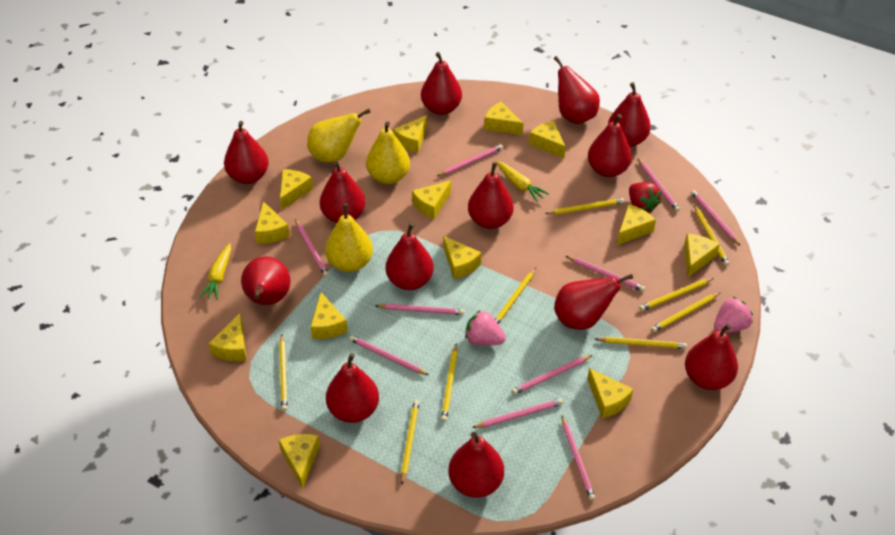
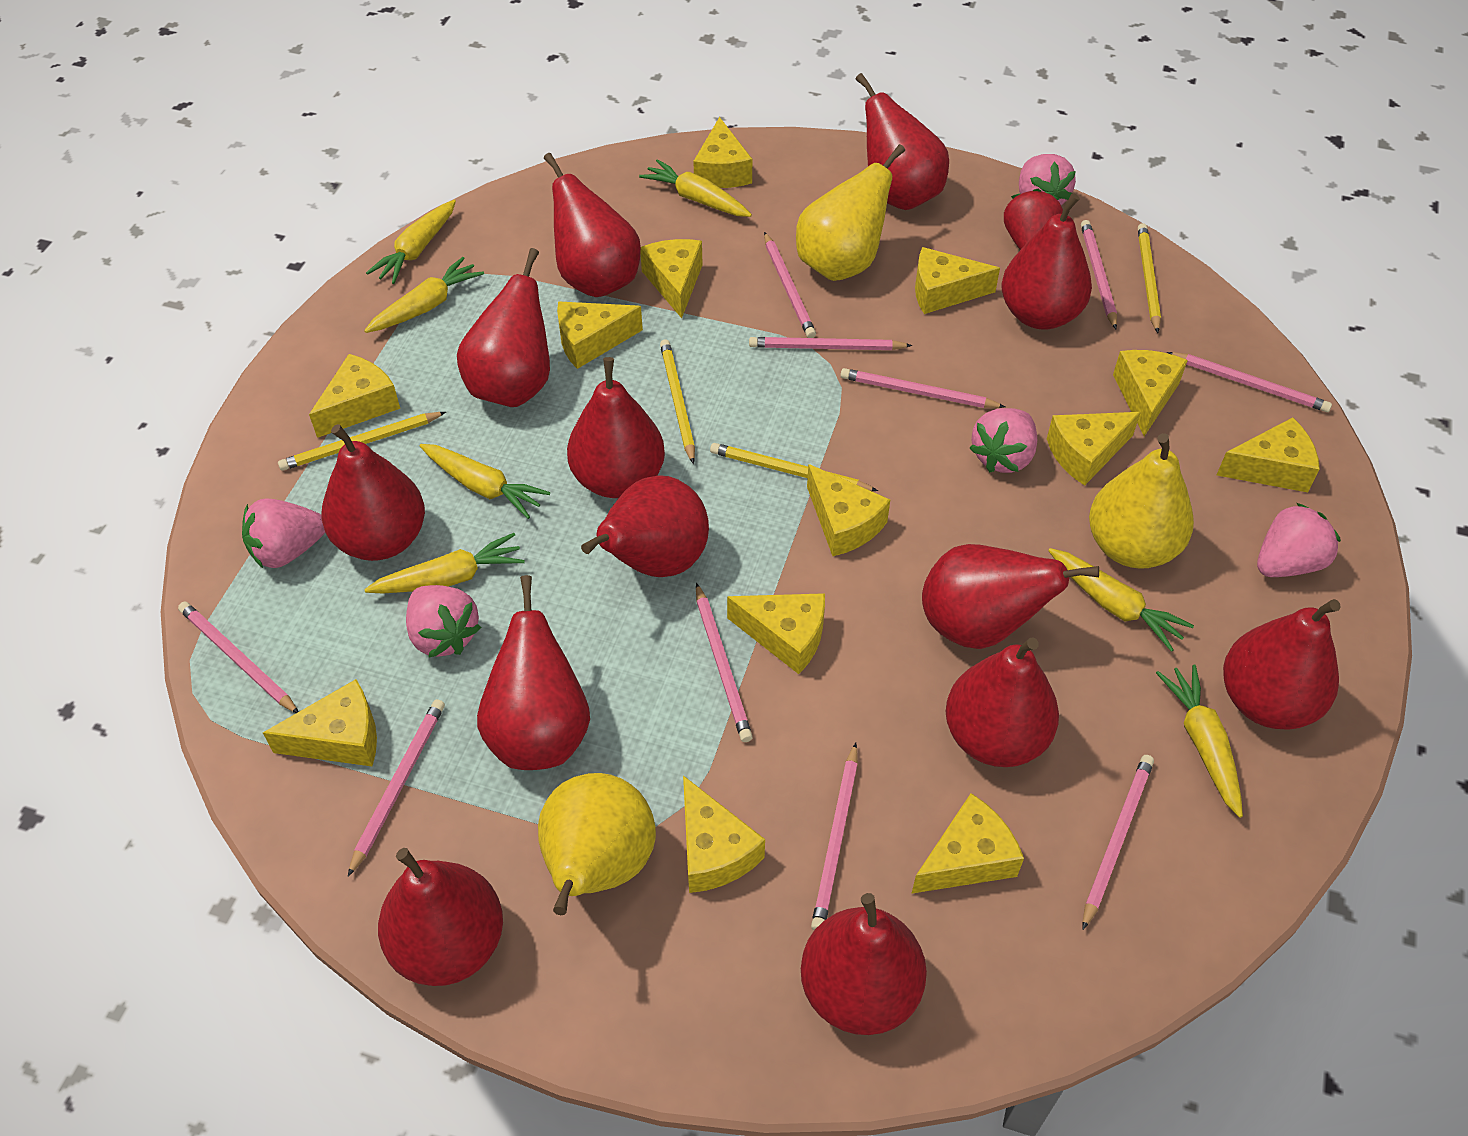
pink strawberry: 2 -> 5
yellow carrot: 2 -> 7
yellow pencil: 9 -> 4

